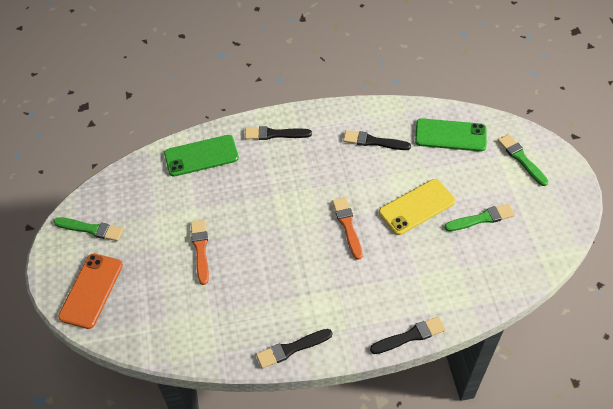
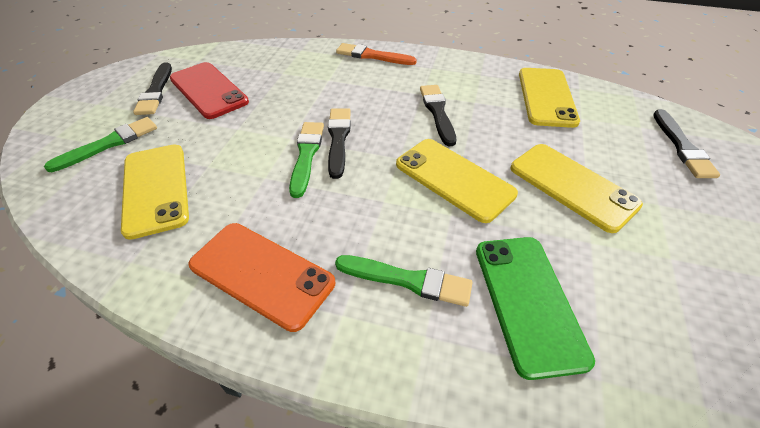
green phone: 2 -> 1
orange brush: 2 -> 1
red phone: 0 -> 1
yellow phone: 1 -> 4

